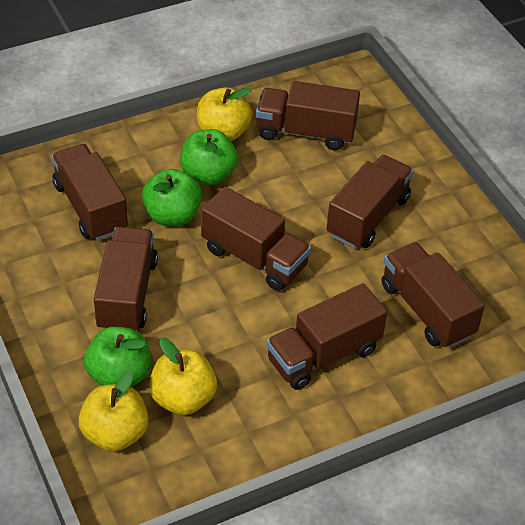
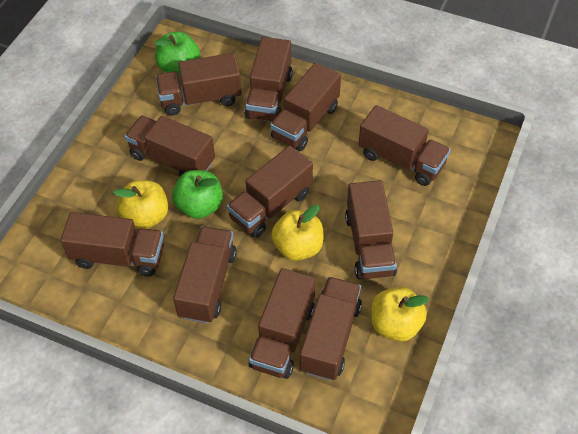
brown truck: 7 -> 11
green apple: 3 -> 2

